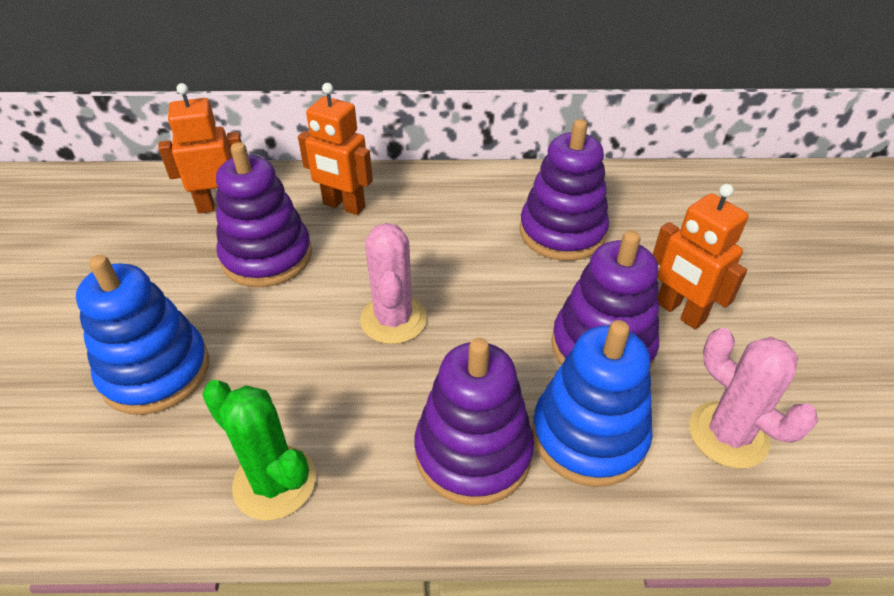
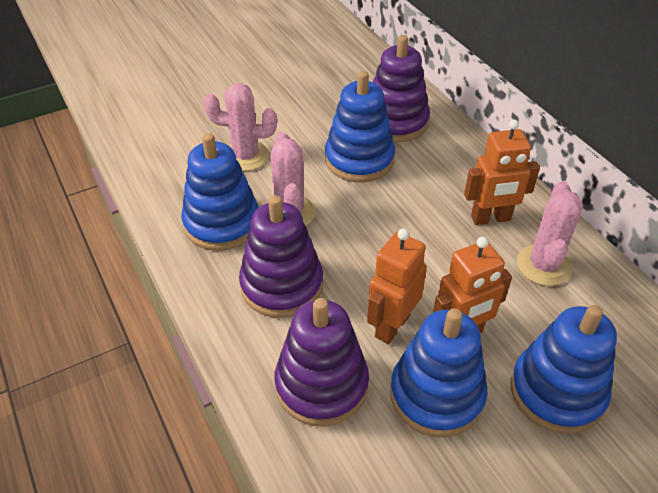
blue stacking toy: 2 -> 4
green cactus: 1 -> 0
pink cactus: 2 -> 3
purple stacking toy: 4 -> 3

